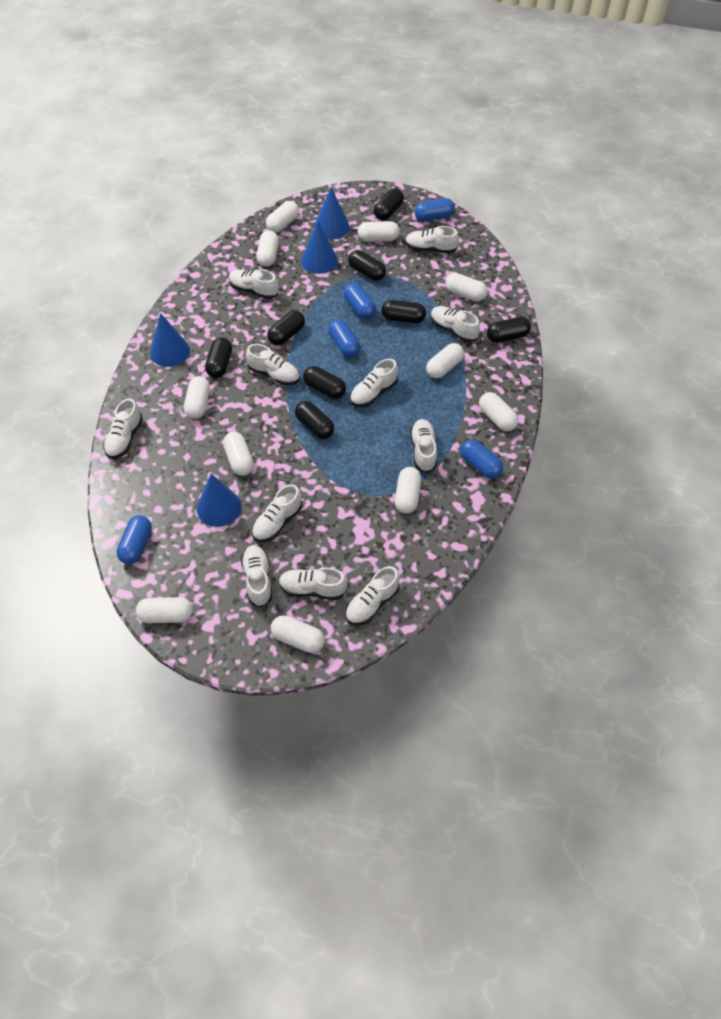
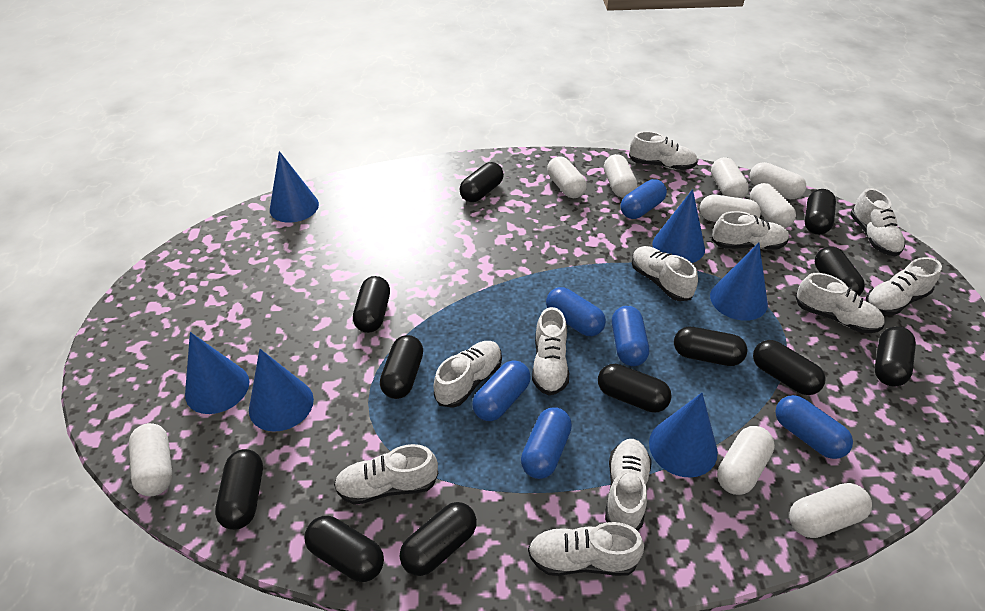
black capsule: 8 -> 12
blue capsule: 5 -> 6
blue cone: 4 -> 6
white capsule: 11 -> 9

